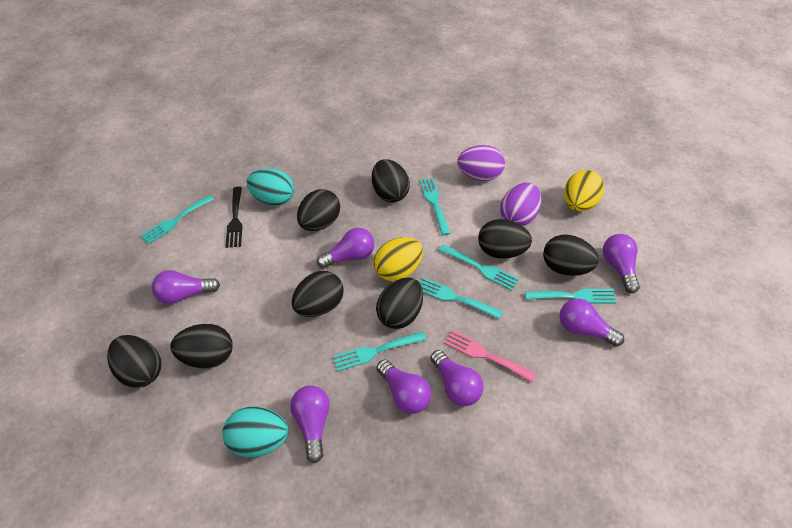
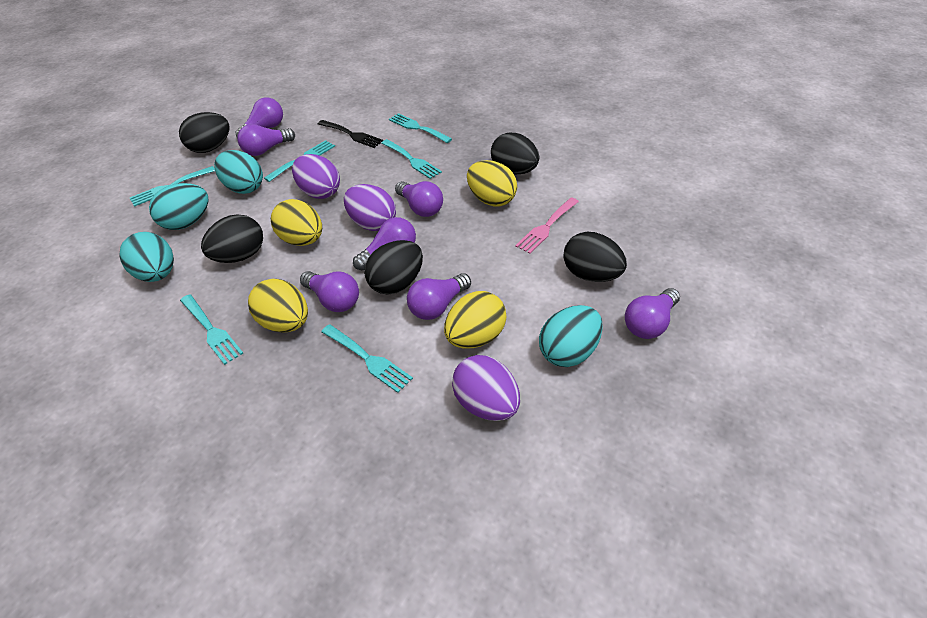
black egg: 8 -> 5
purple egg: 2 -> 3
turquoise egg: 2 -> 4
yellow egg: 2 -> 4

